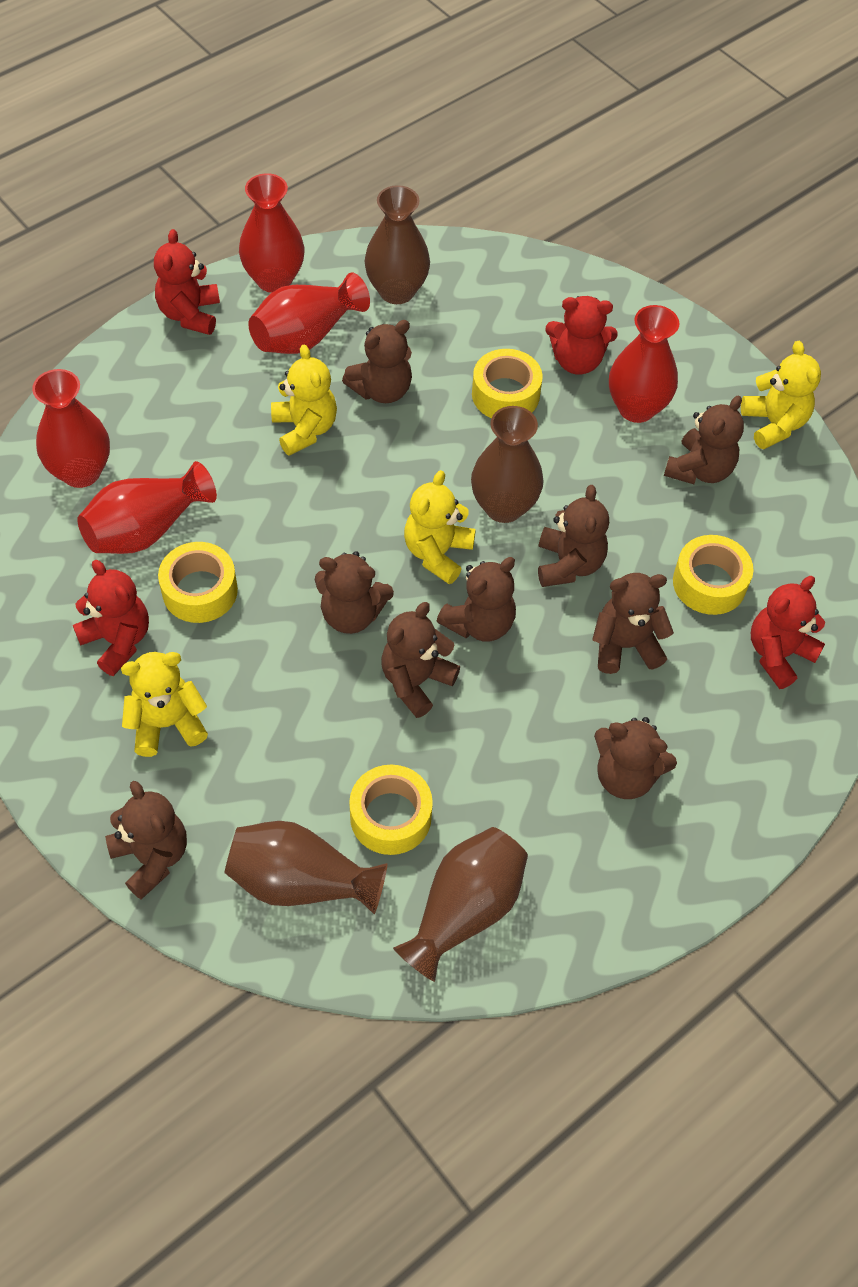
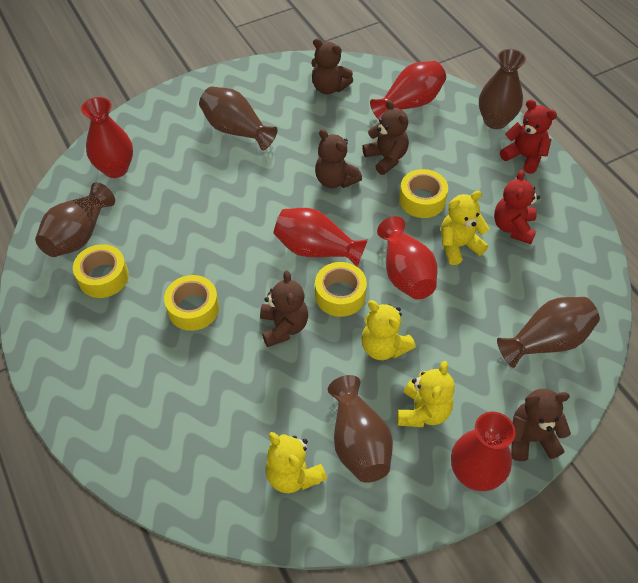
brown teddy bear: 9 -> 5
brown vase: 4 -> 5
red teddy bear: 4 -> 2

